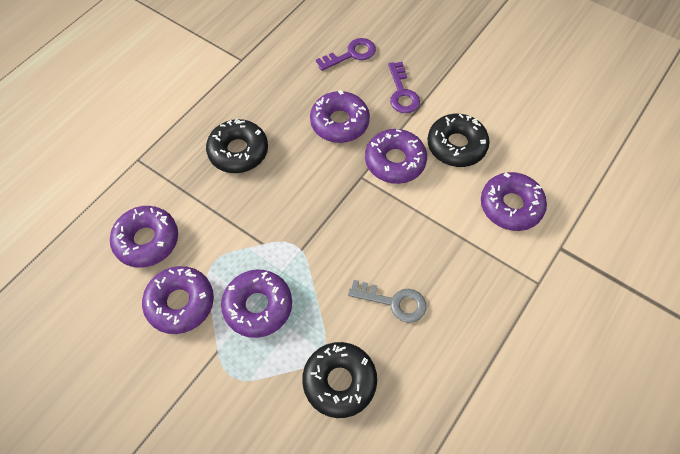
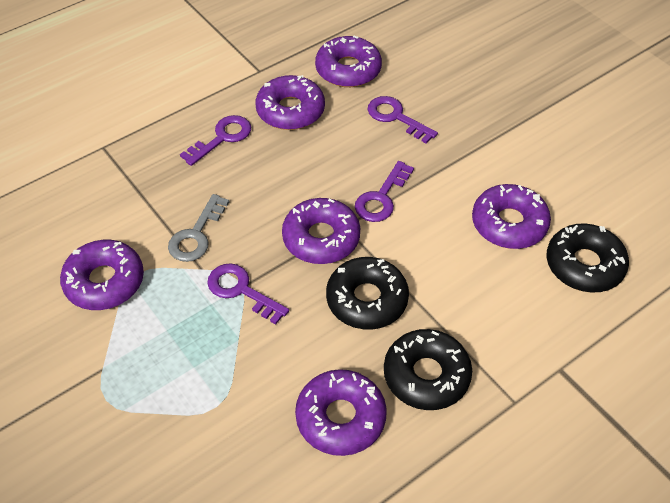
purple key: 2 -> 4

